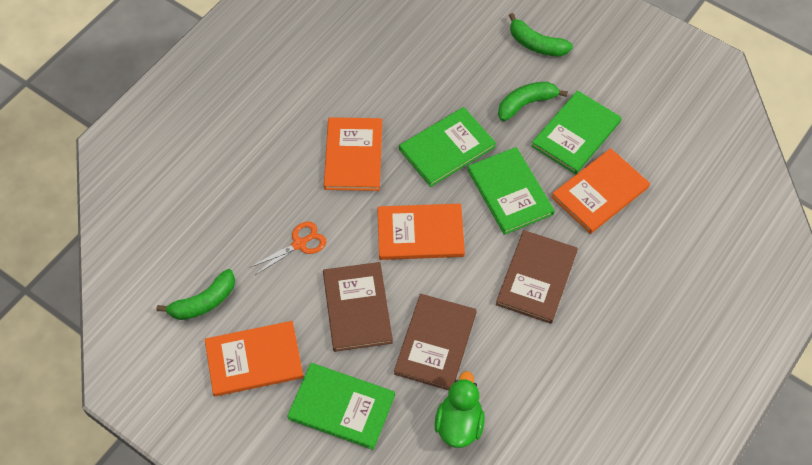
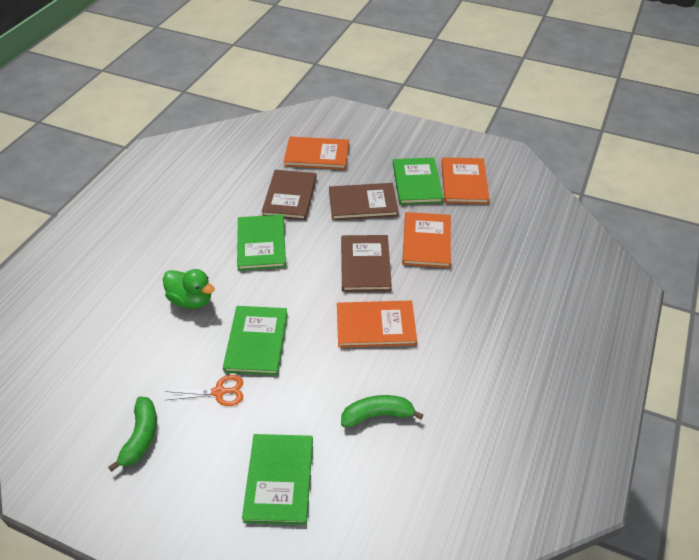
green banana: 3 -> 2

